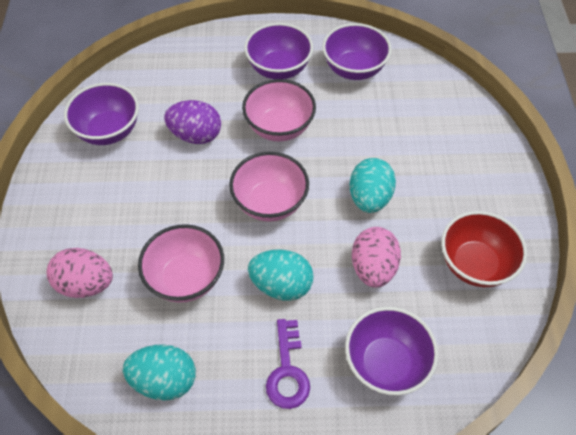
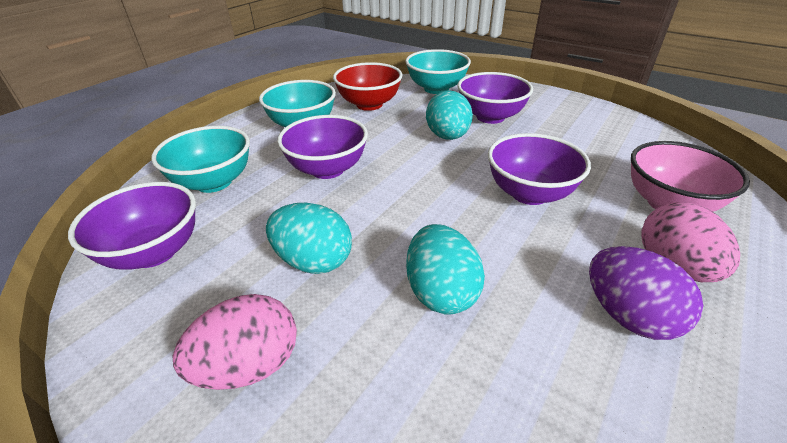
pink bowl: 3 -> 1
purple key: 1 -> 0
turquoise bowl: 0 -> 3

